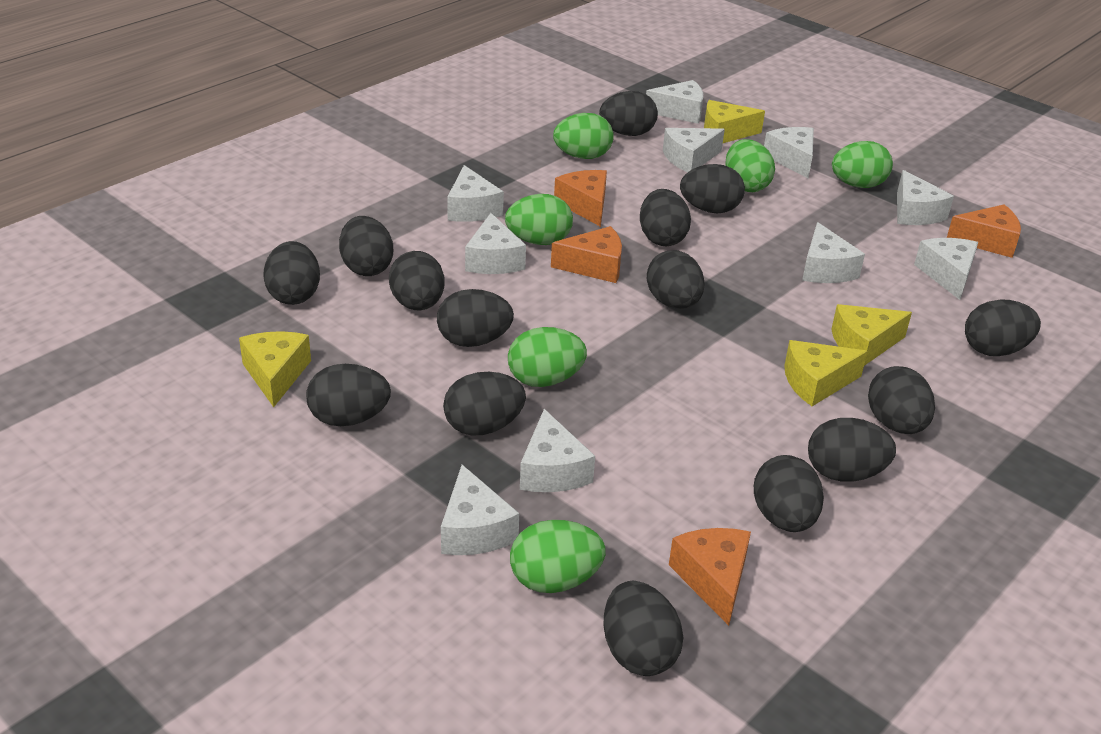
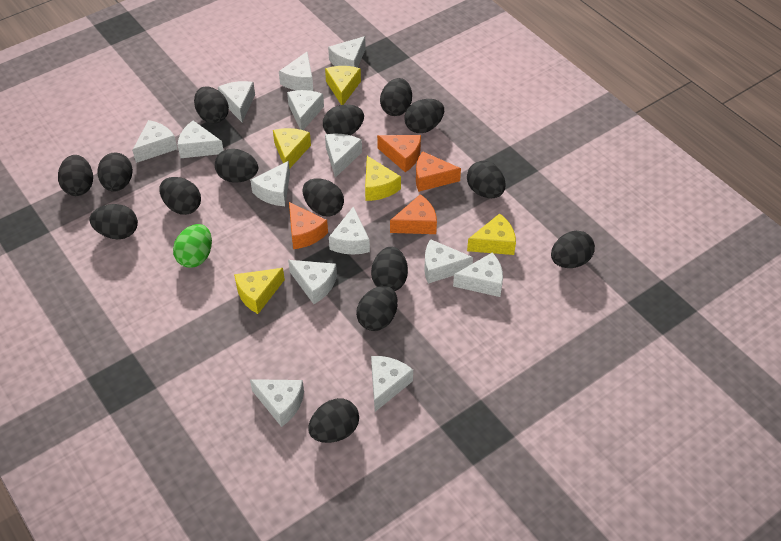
green egg: 6 -> 1
white cheese: 10 -> 14
yellow cheese: 4 -> 5

